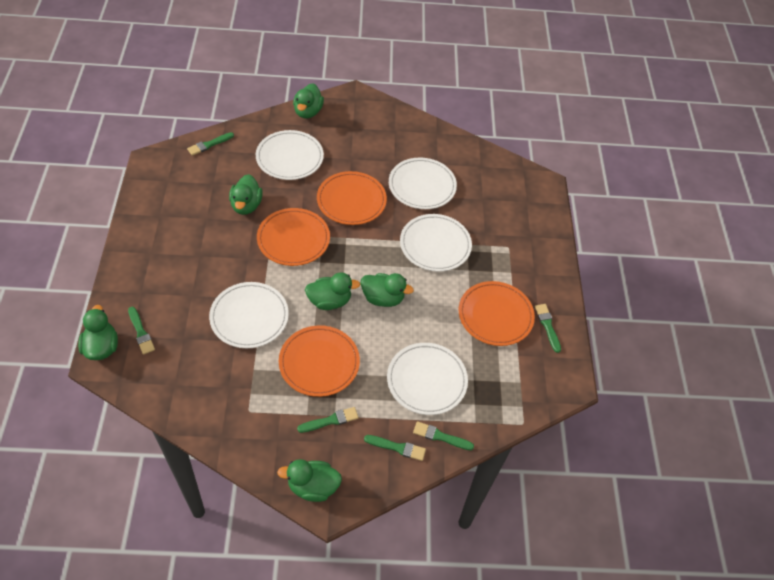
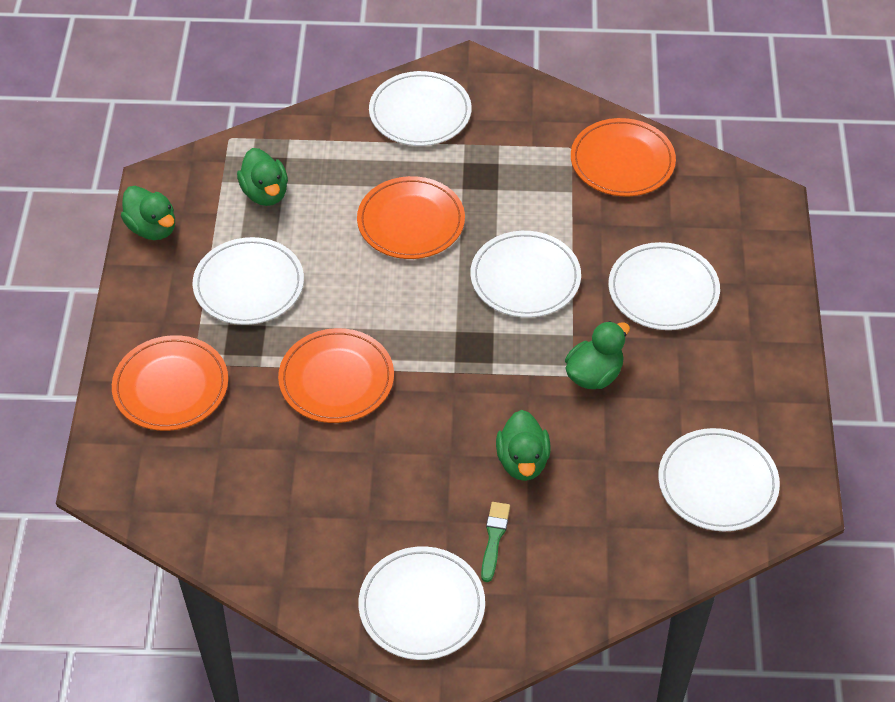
green brush: 6 -> 1
green duck: 6 -> 4
white plate: 5 -> 6

